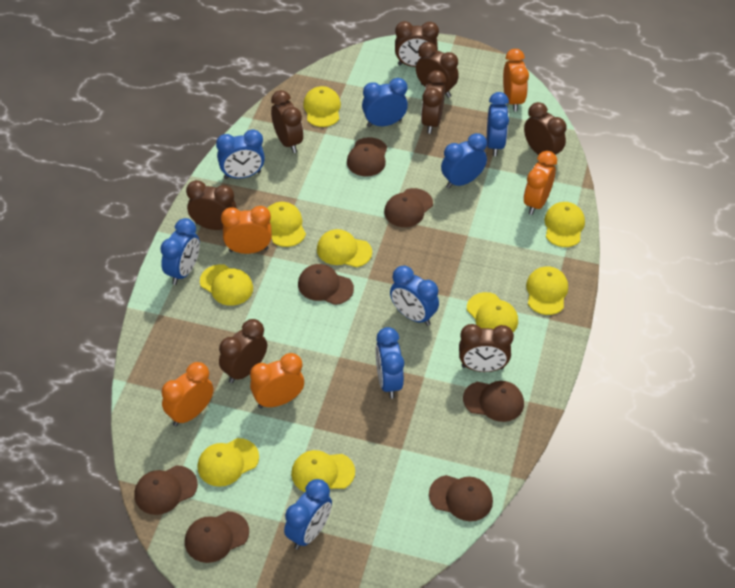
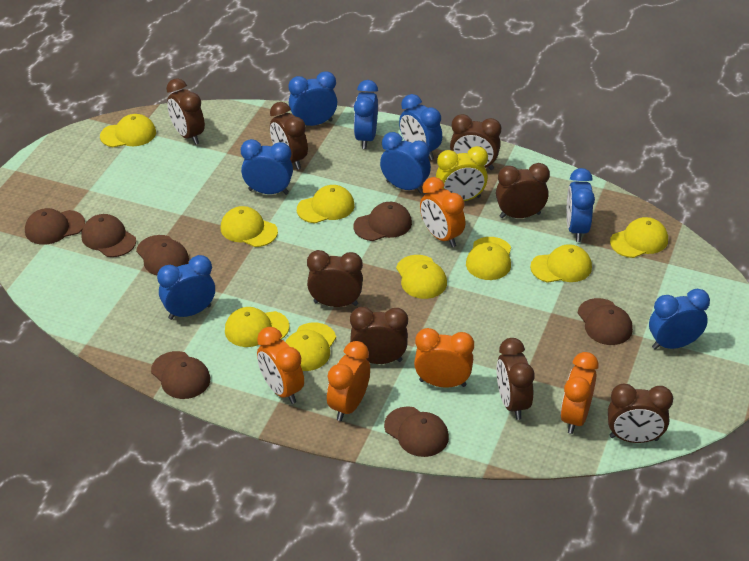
yellow clock: 0 -> 1

